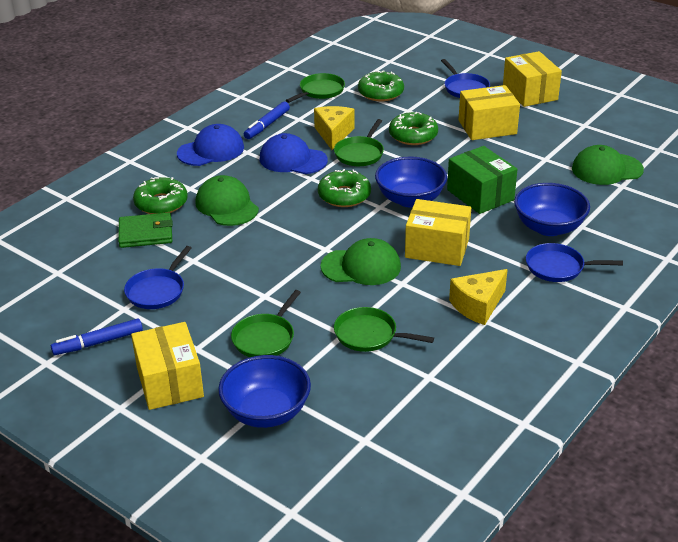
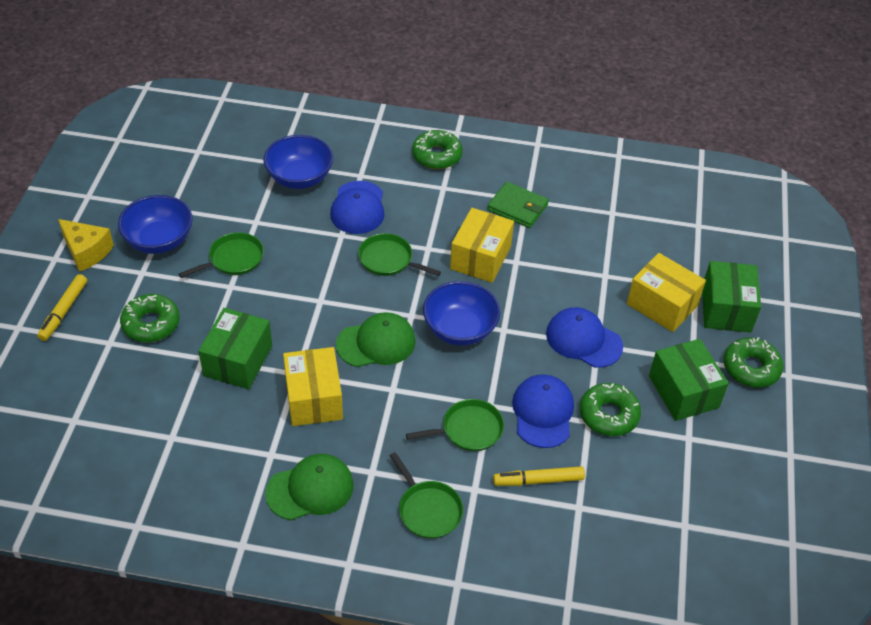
blue cap: 2 -> 3
blue marker: 2 -> 0
blue pan: 3 -> 0
green box: 1 -> 3
green cap: 3 -> 2
yellow box: 4 -> 3
yellow cheese: 2 -> 1
yellow marker: 0 -> 2

